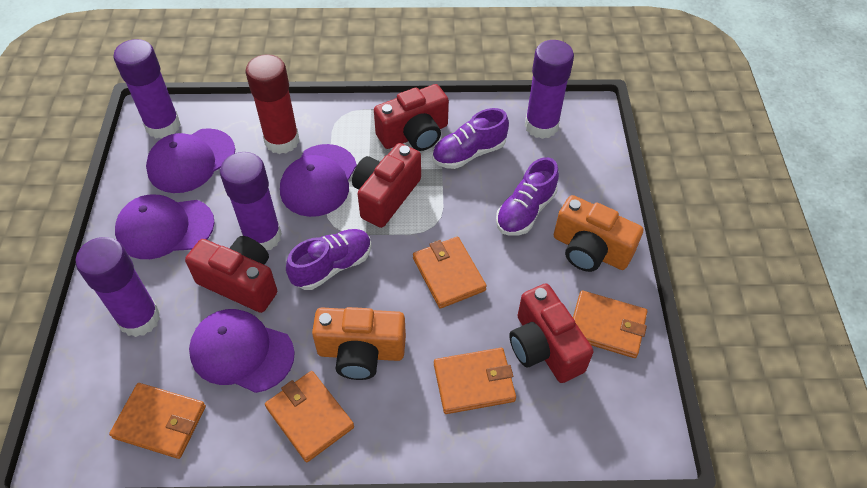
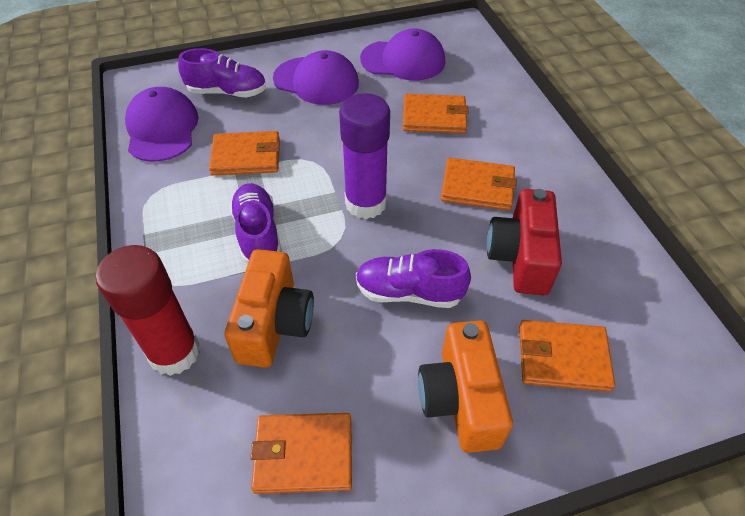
purple cap: 4 -> 3
purple glue stick: 4 -> 1
red camera: 4 -> 1

